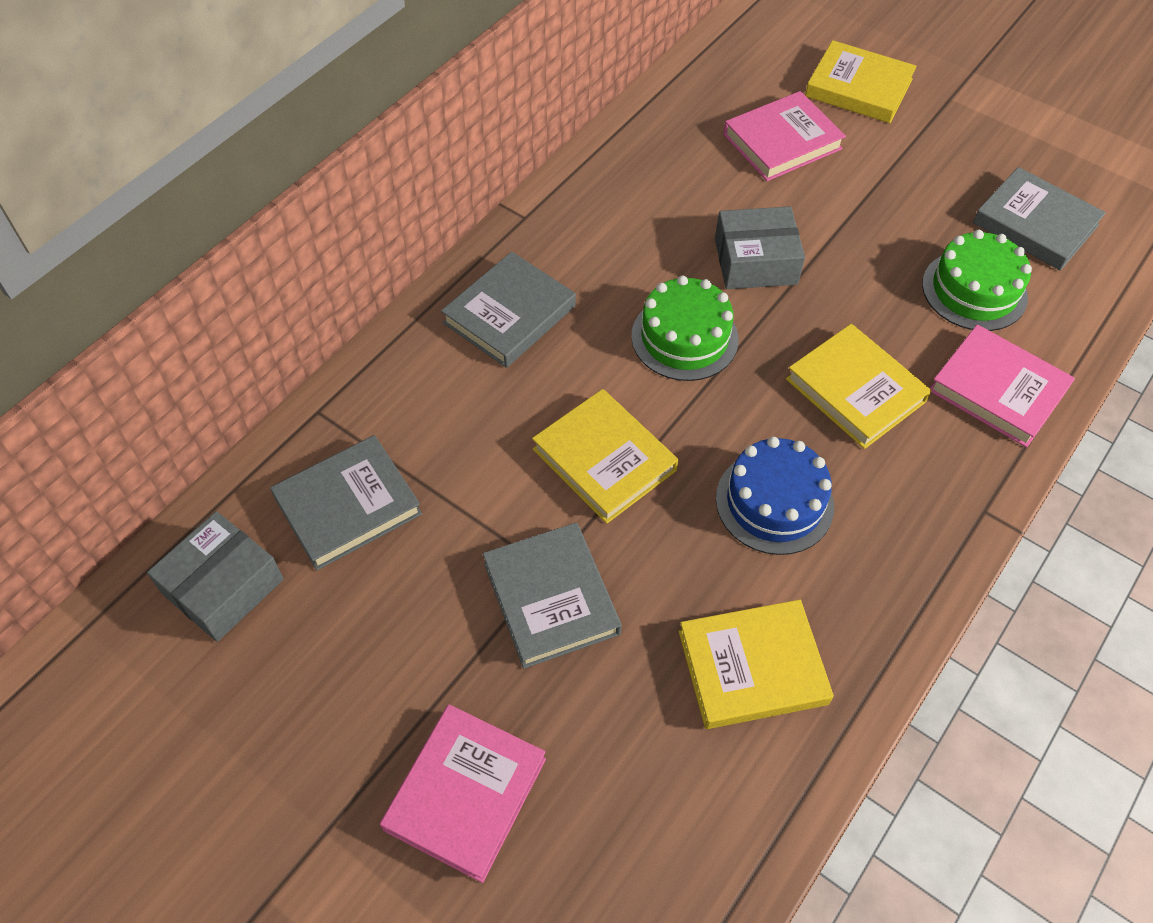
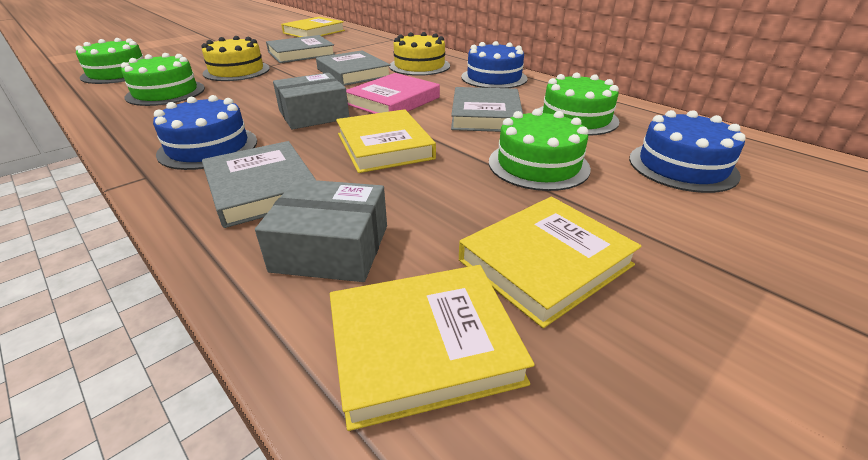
blue cake: 1 -> 3
green cake: 2 -> 4
pink book: 3 -> 1
yellow cake: 0 -> 2

